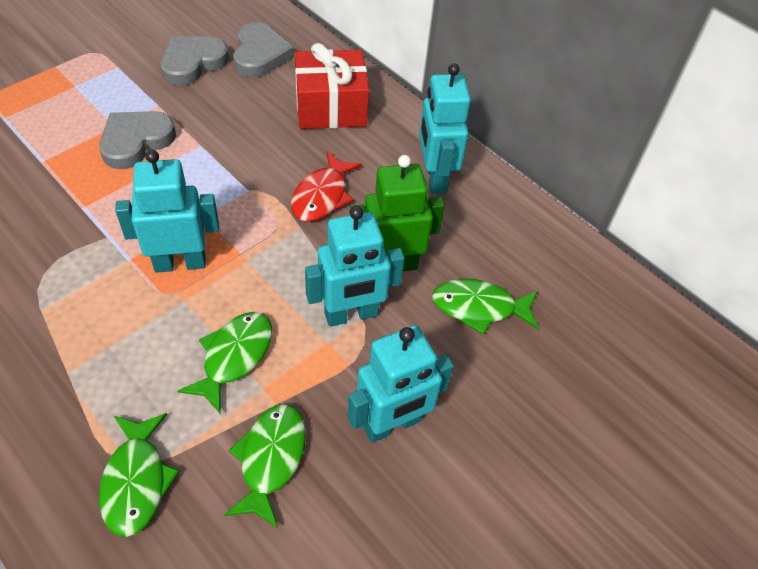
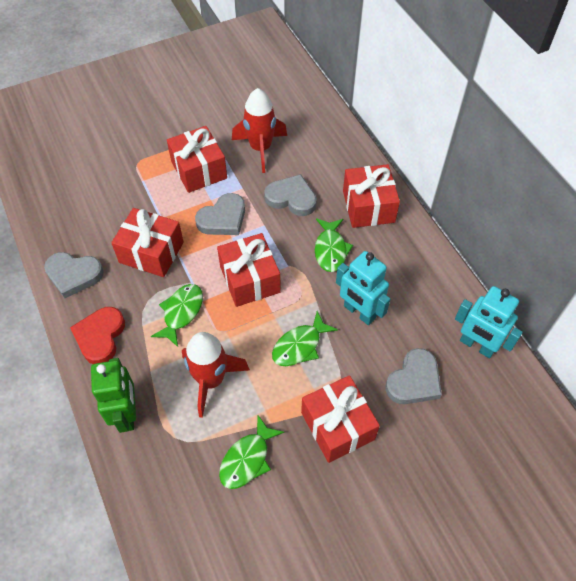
grey heart: 3 -> 4
red fish: 1 -> 0
red gift: 1 -> 5
red heart: 0 -> 1
red rocket: 0 -> 2
turquoise robot: 4 -> 2

